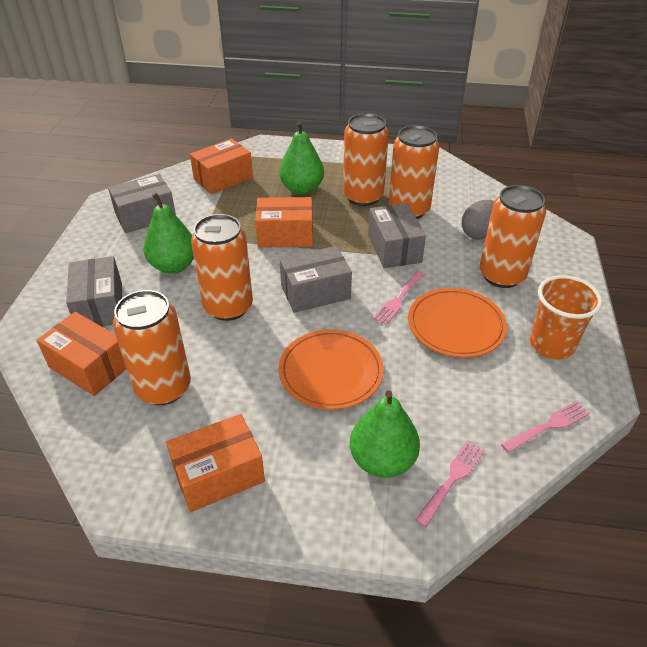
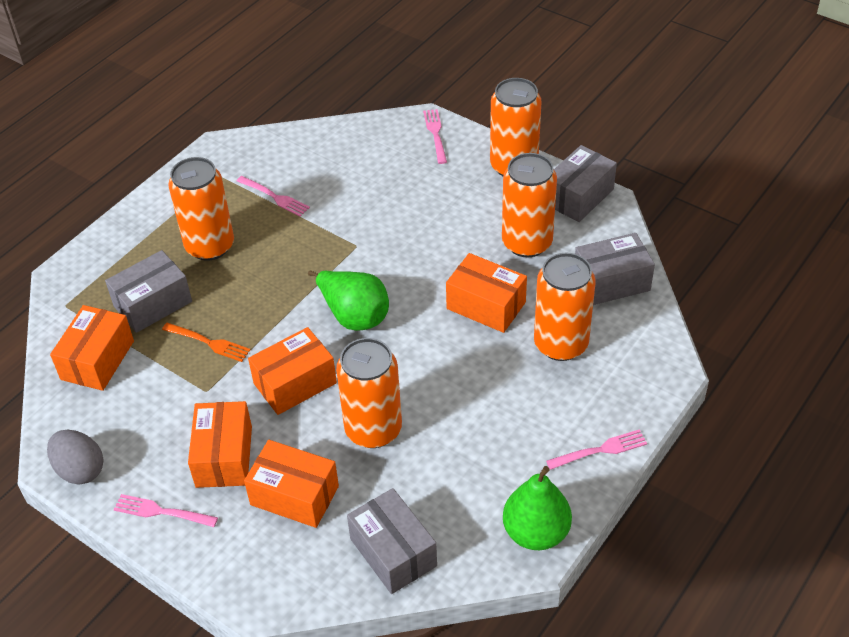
green pear: 3 -> 2
orange box: 4 -> 5
orange cup: 1 -> 0
orange fork: 0 -> 1
orange plate: 2 -> 0
pink fork: 3 -> 4

